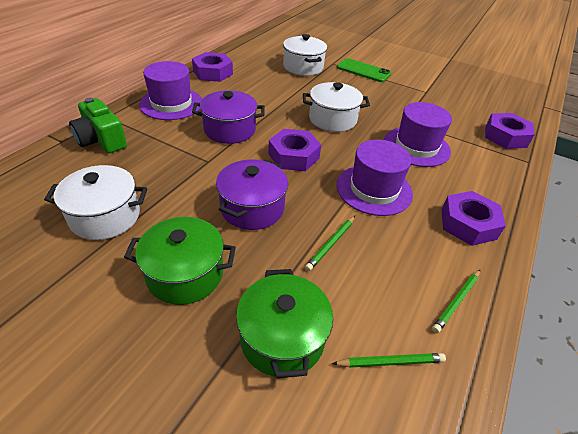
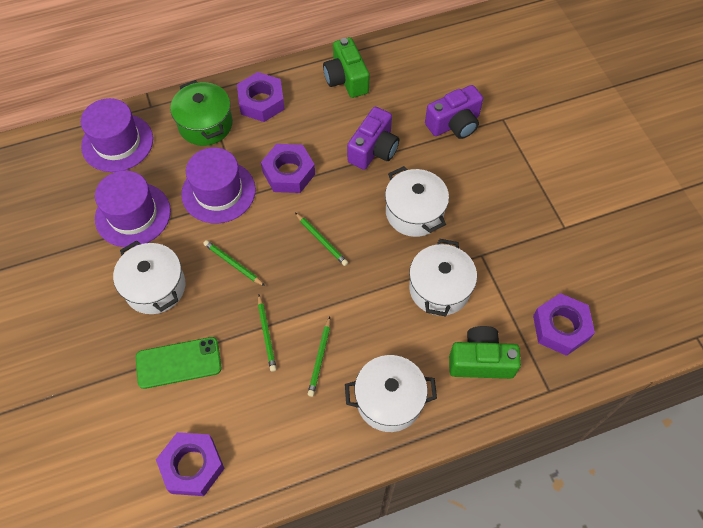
green camera: 1 -> 2
green pencil: 3 -> 4
green pot: 2 -> 1
purple camera: 0 -> 2
purple pot: 2 -> 0
white pot: 3 -> 4

